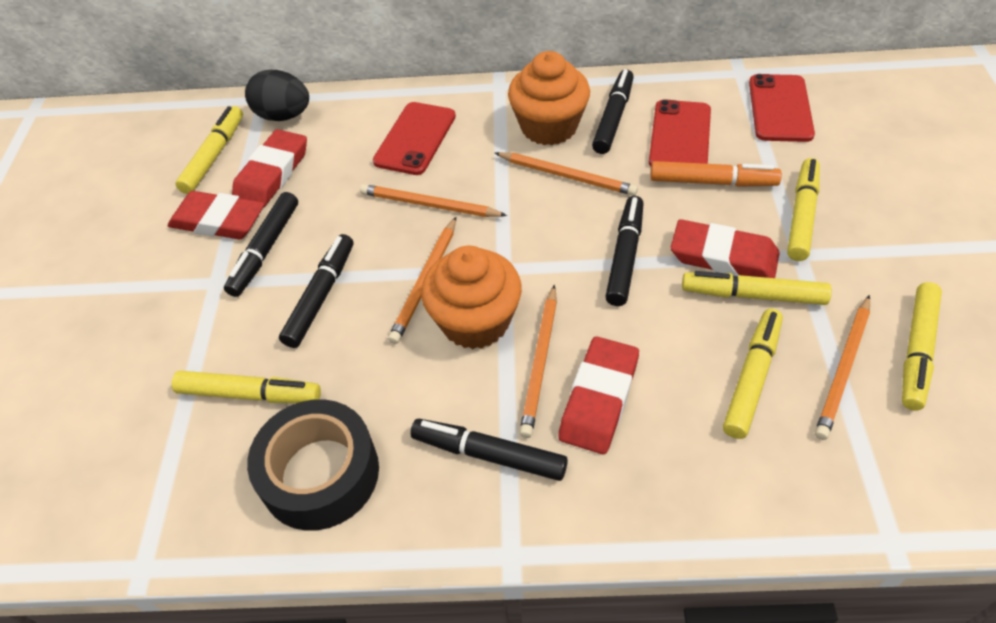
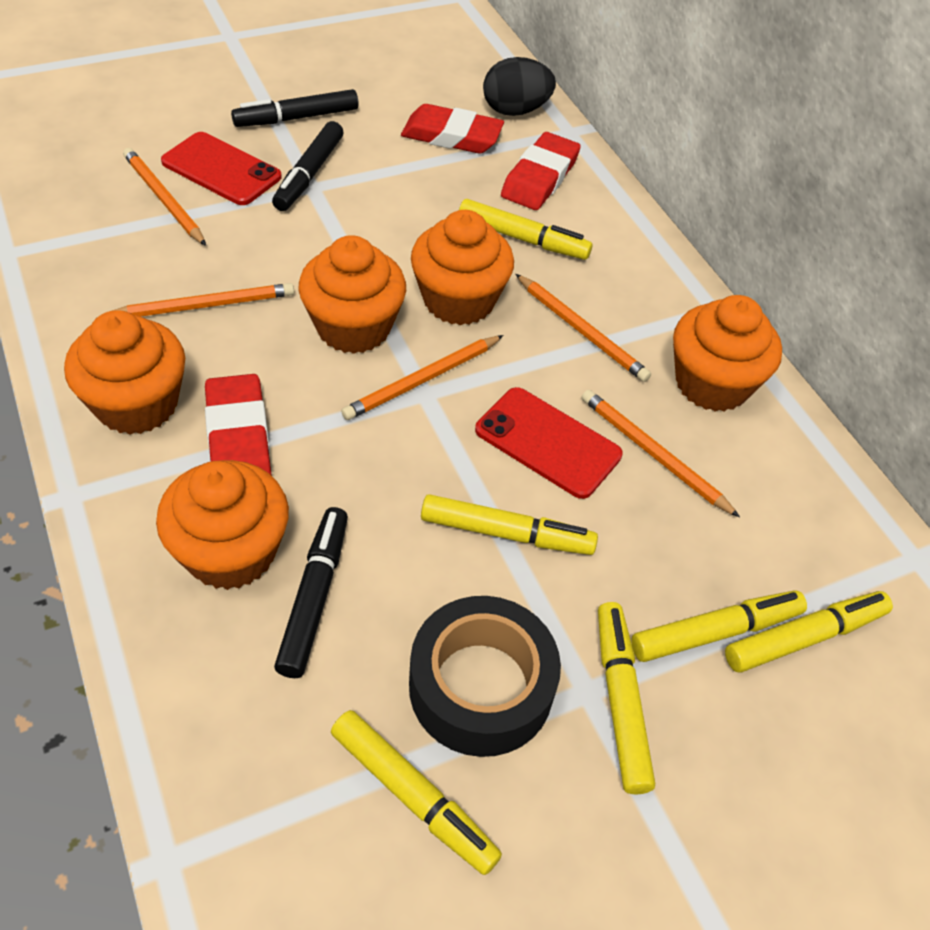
black marker: 5 -> 3
orange cupcake: 2 -> 5
orange marker: 1 -> 0
red eraser: 4 -> 3
red phone: 3 -> 2

